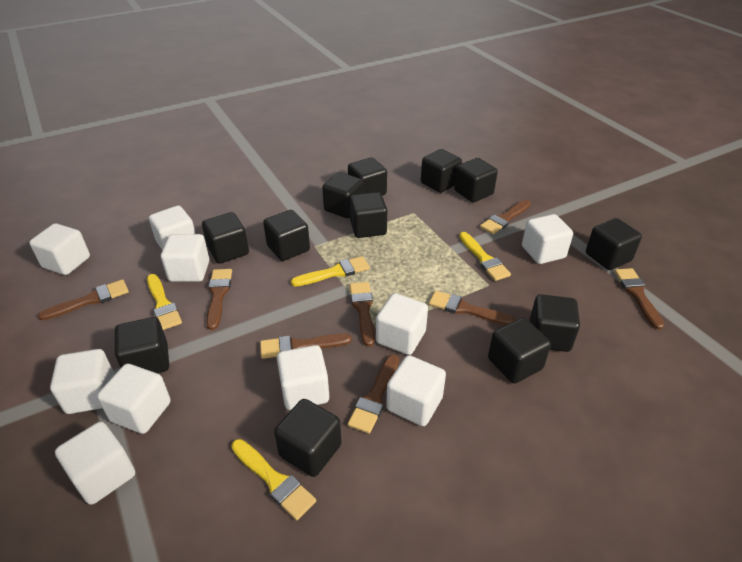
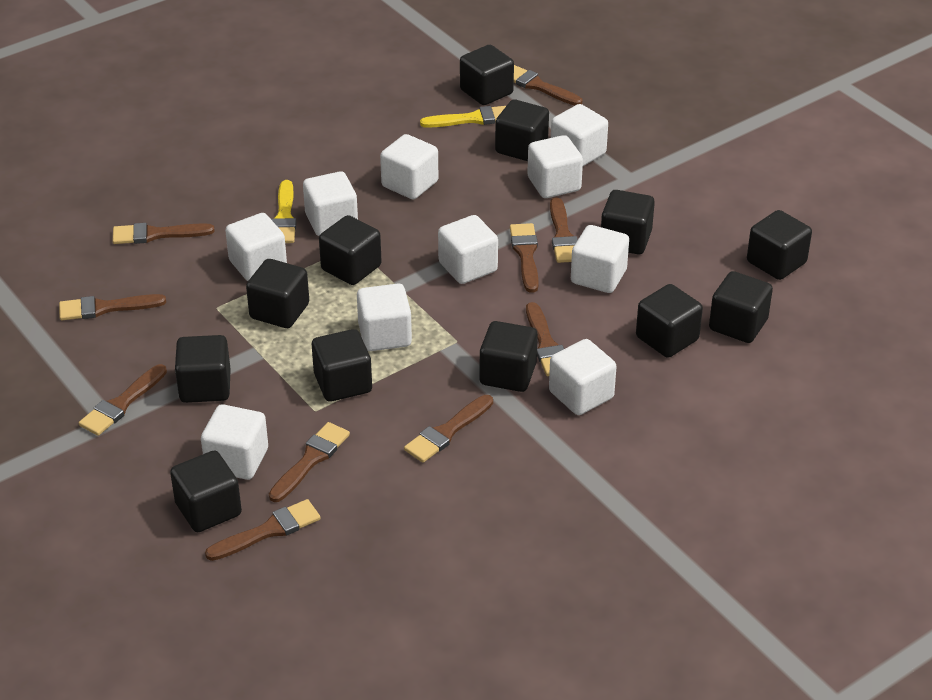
brown brush: 8 -> 10
yellow brush: 4 -> 2

